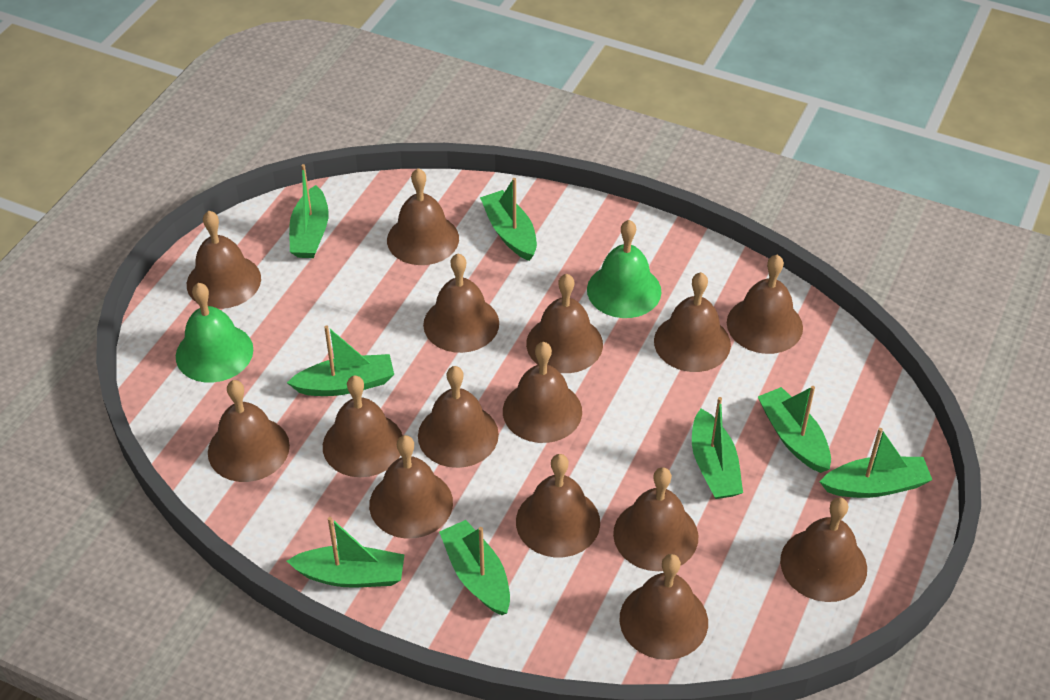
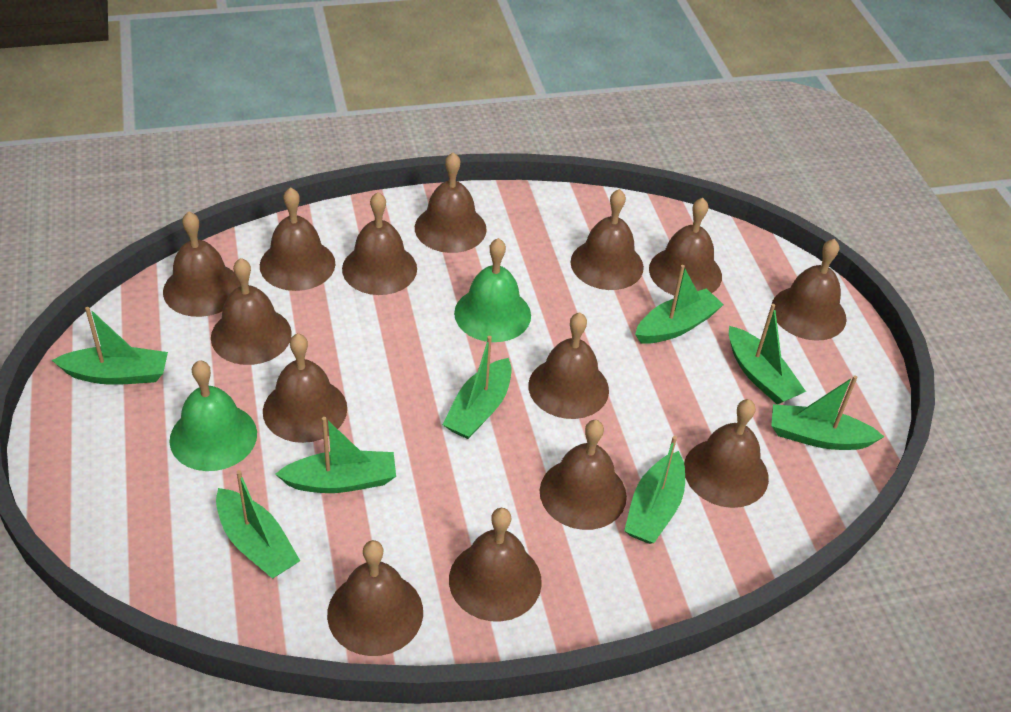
brown bell: 15 -> 14

